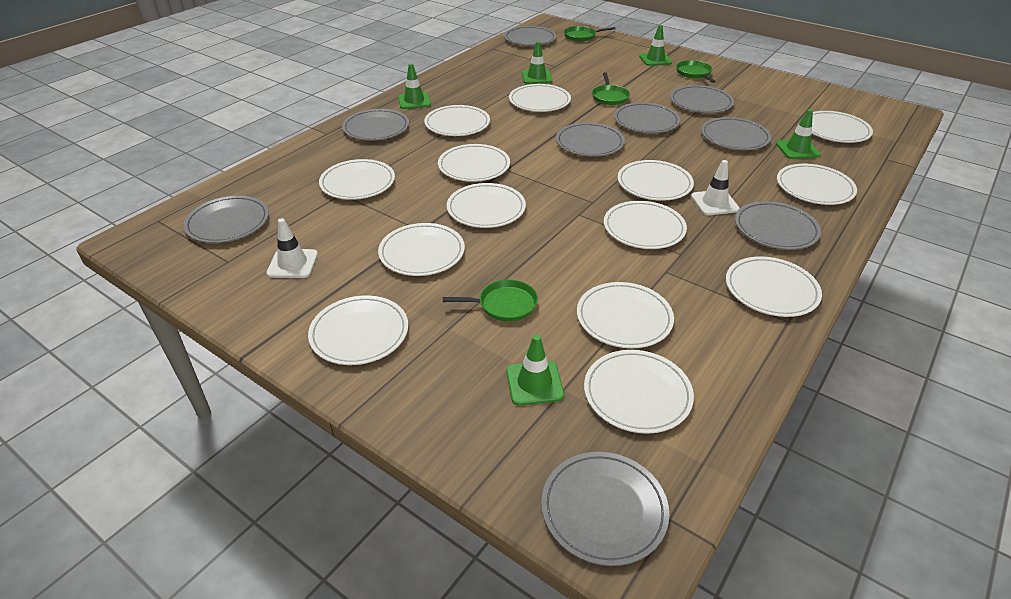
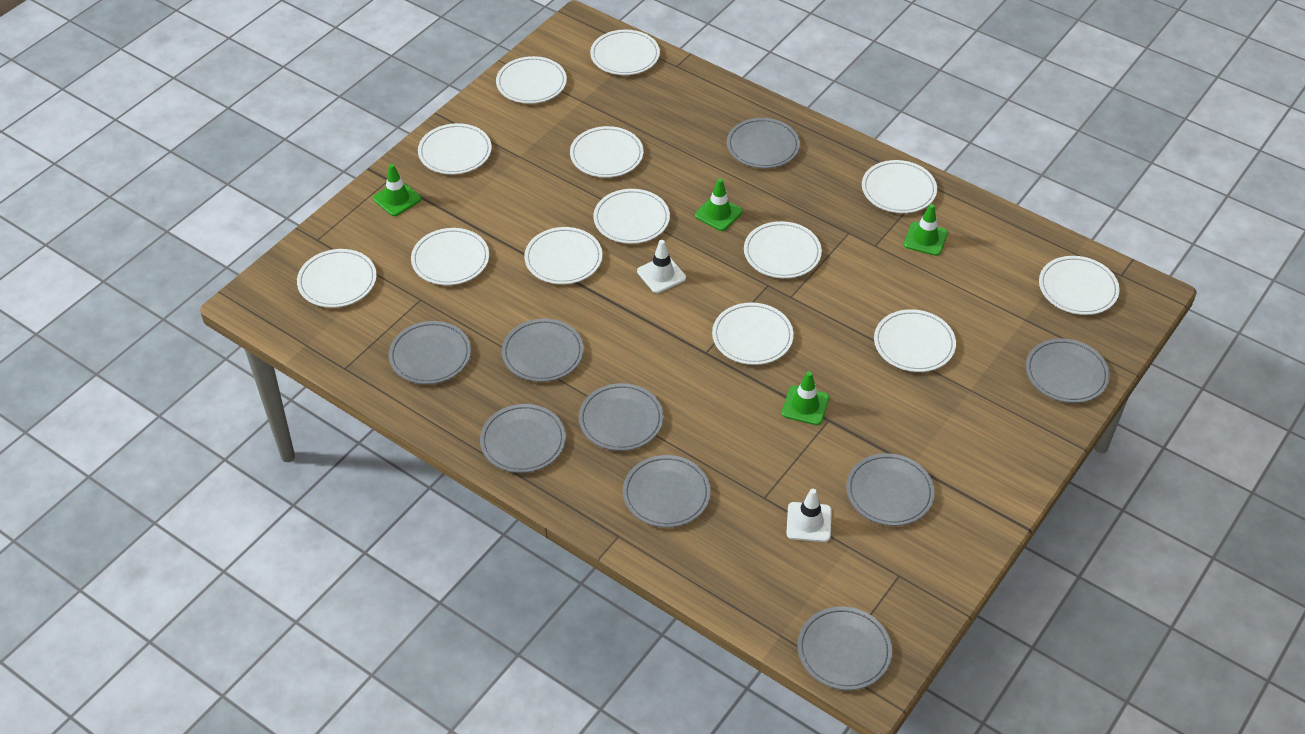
green pan: 4 -> 0
green traffic cone: 5 -> 4
white plate: 14 -> 13

